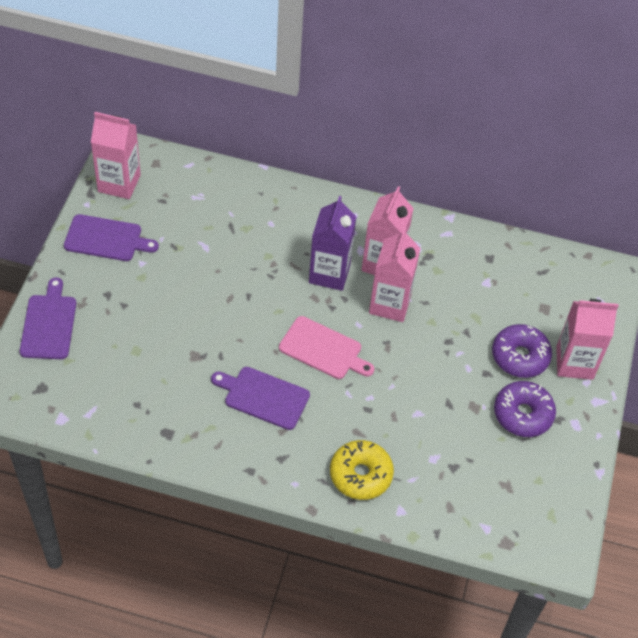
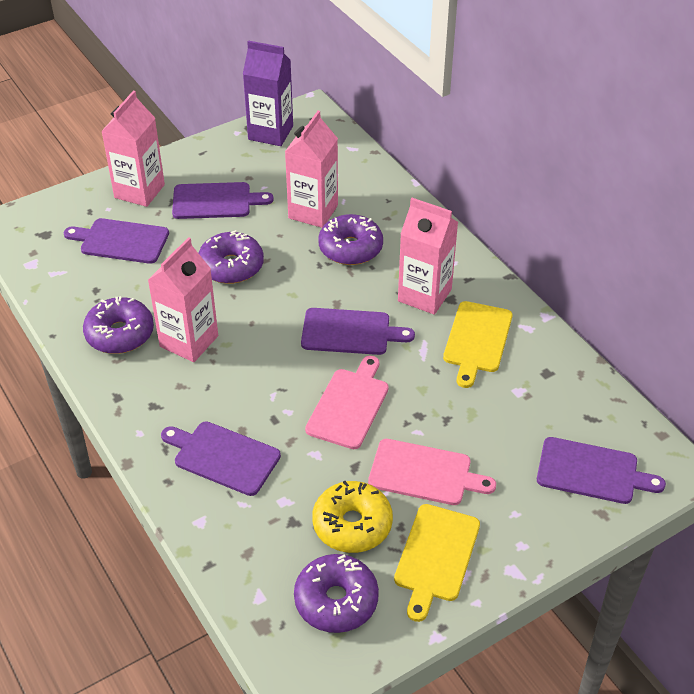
pink cutting board: 1 -> 2
purple cutting board: 3 -> 5
purple donut: 2 -> 4
yellow cutting board: 0 -> 2

